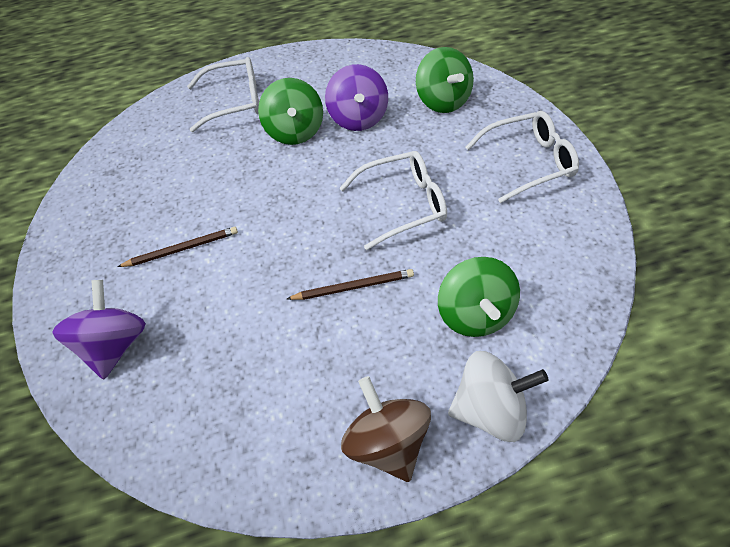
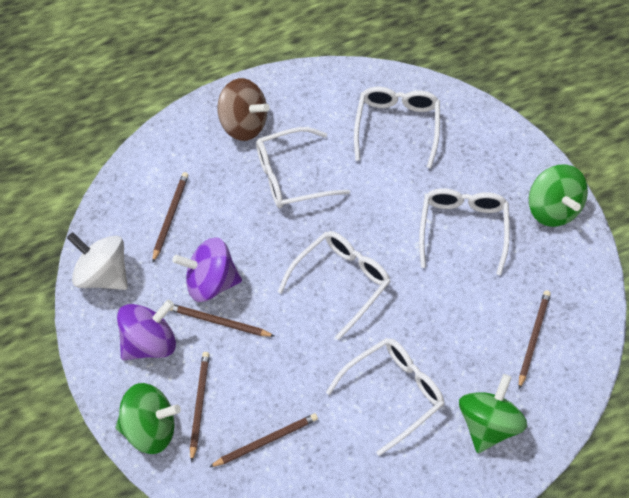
brown pencil: 2 -> 5
white glasses: 3 -> 5

